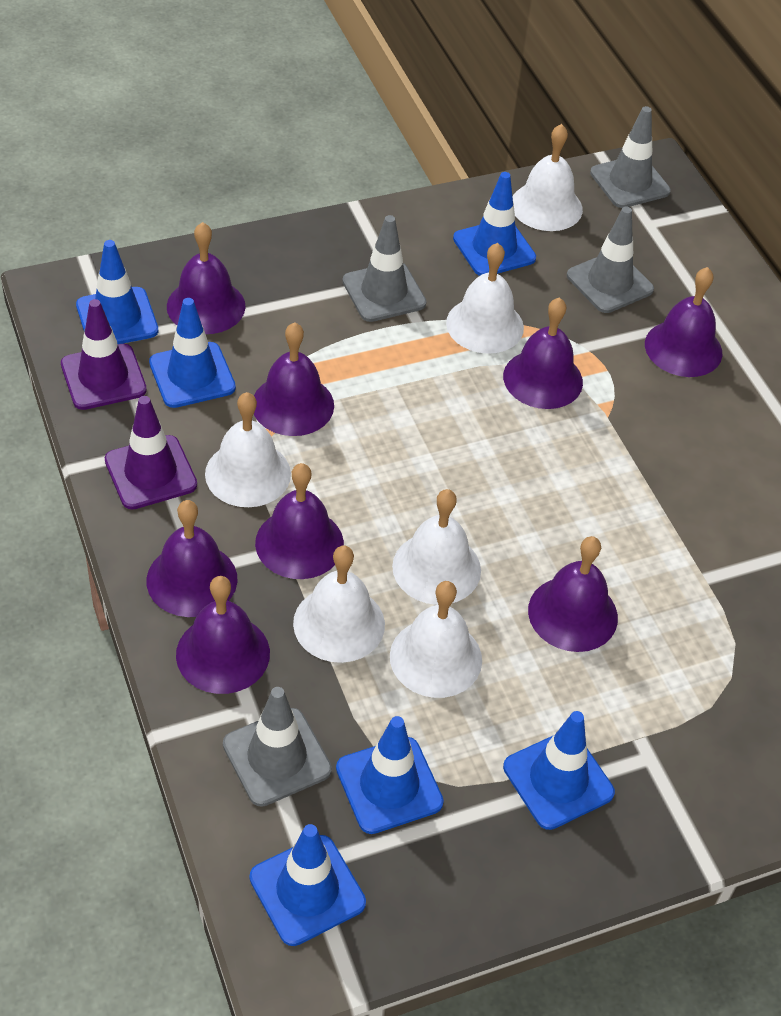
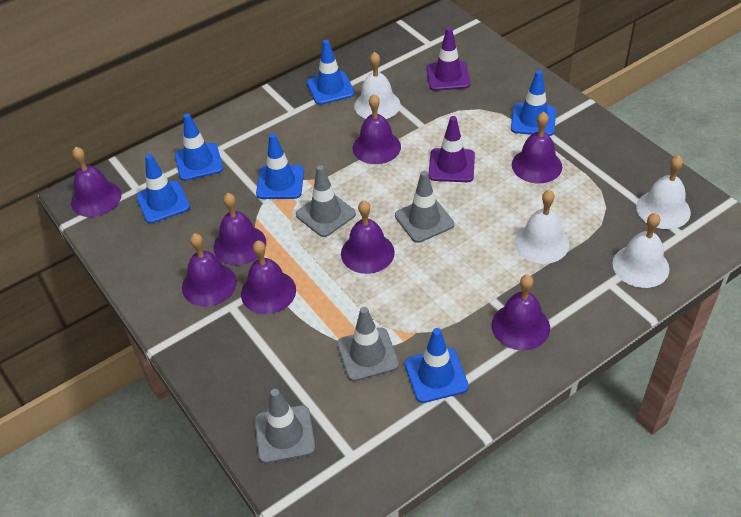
white bell: 6 -> 4

